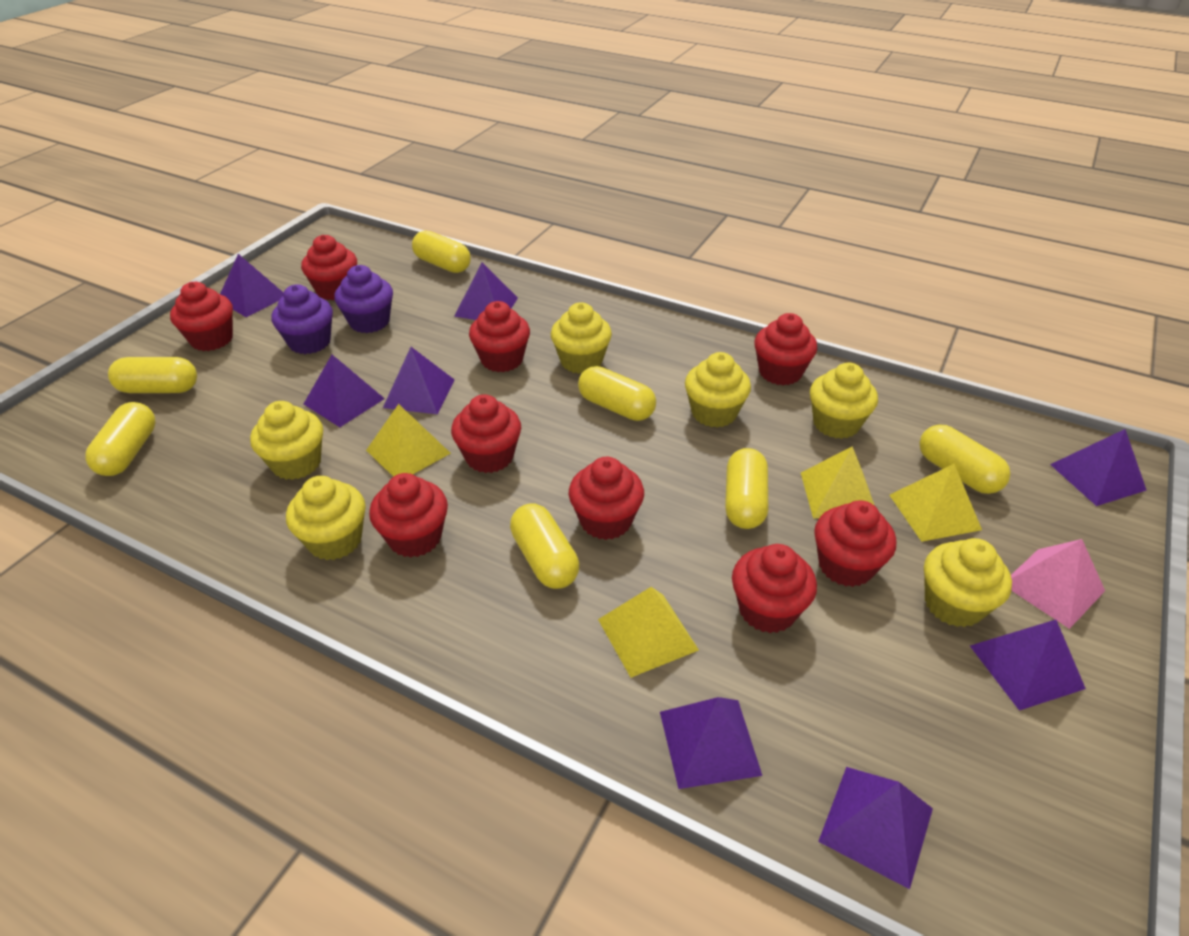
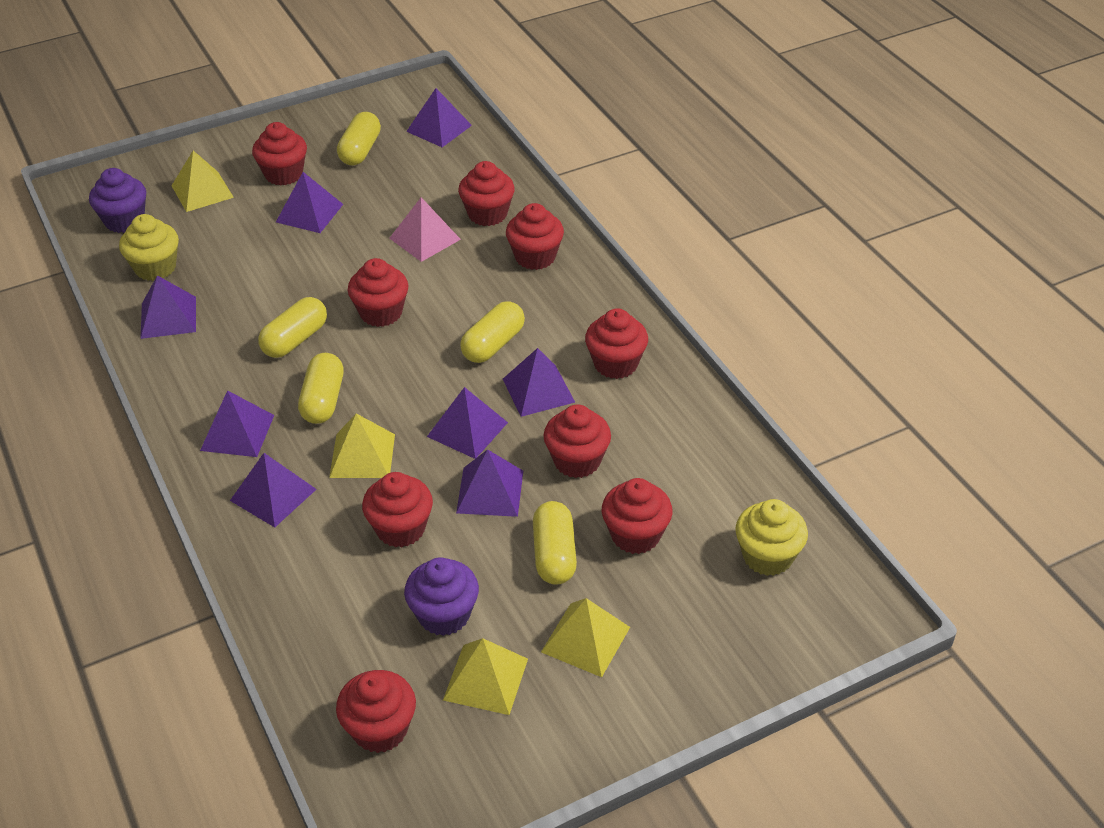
yellow capsule: 7 -> 5
yellow cupcake: 6 -> 2

